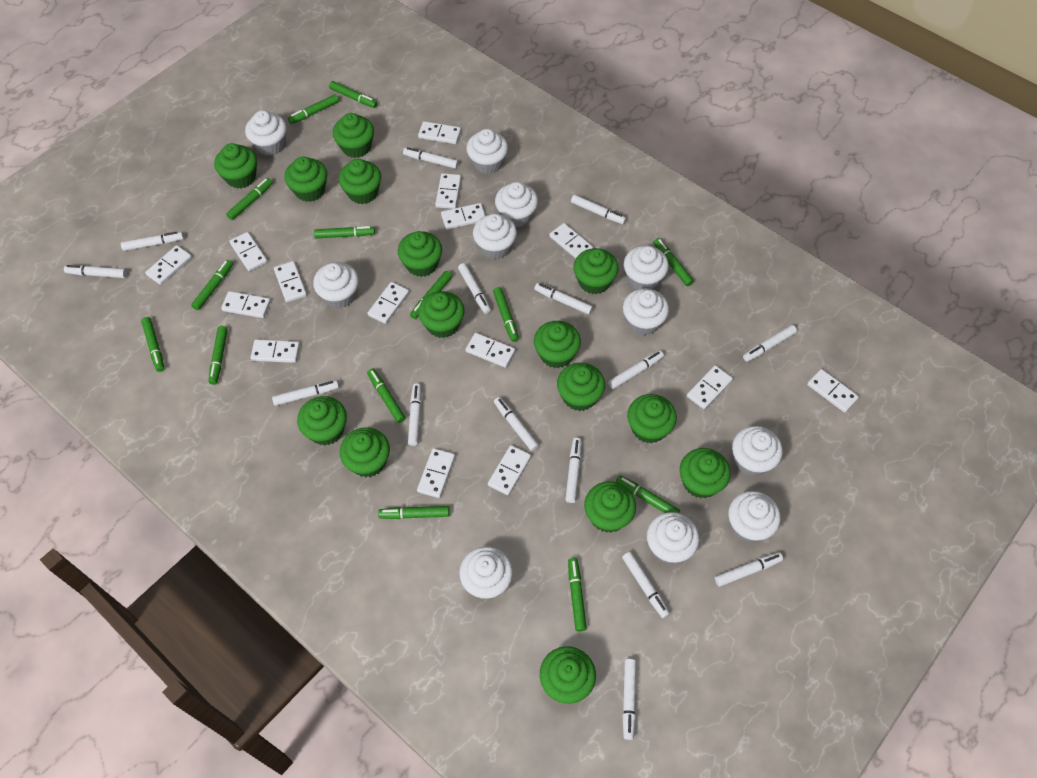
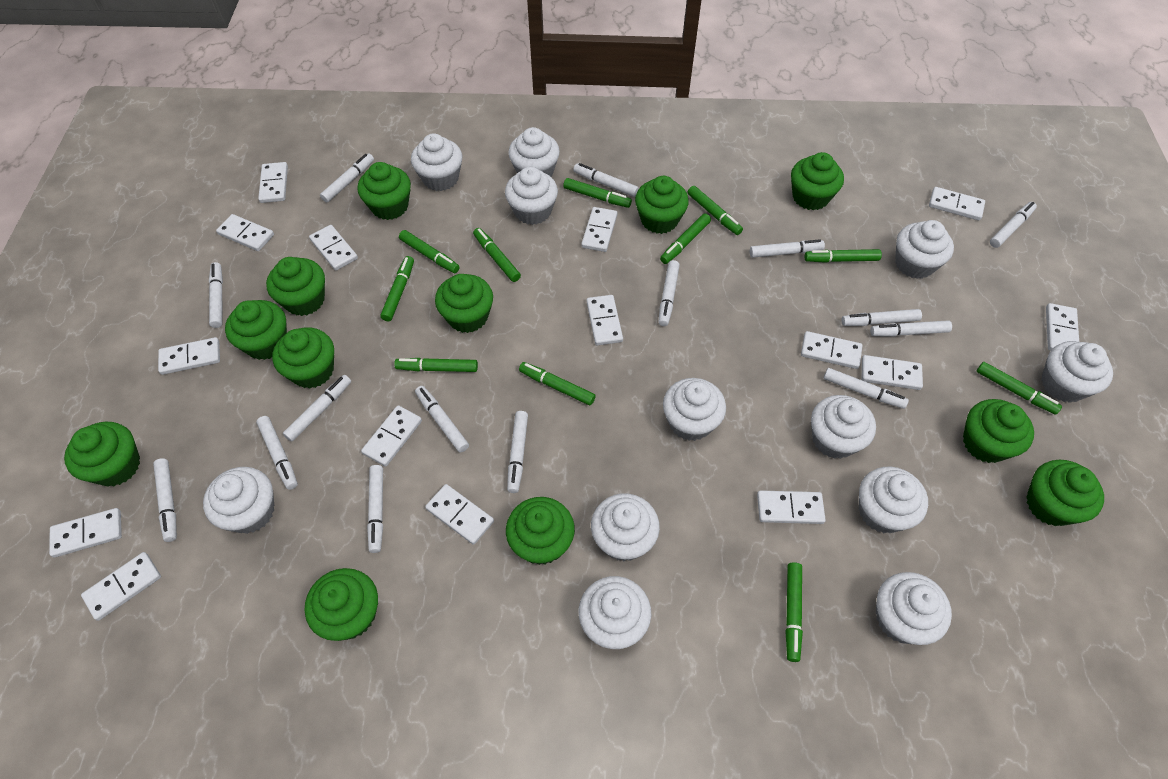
green cupcake: 15 -> 12
green marker: 14 -> 11
white cupcake: 11 -> 12

